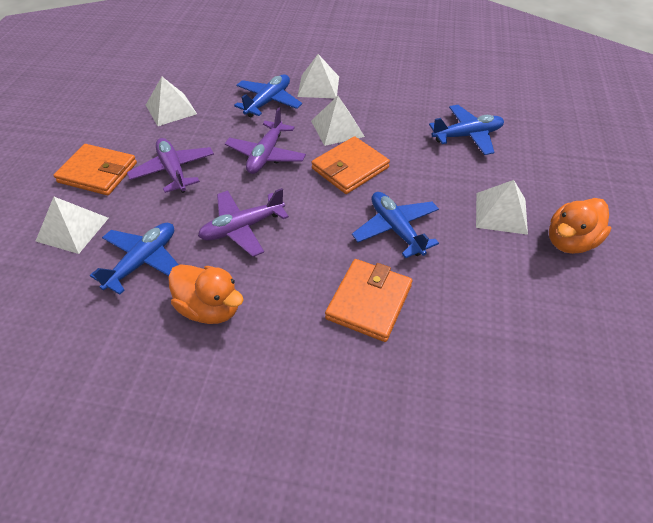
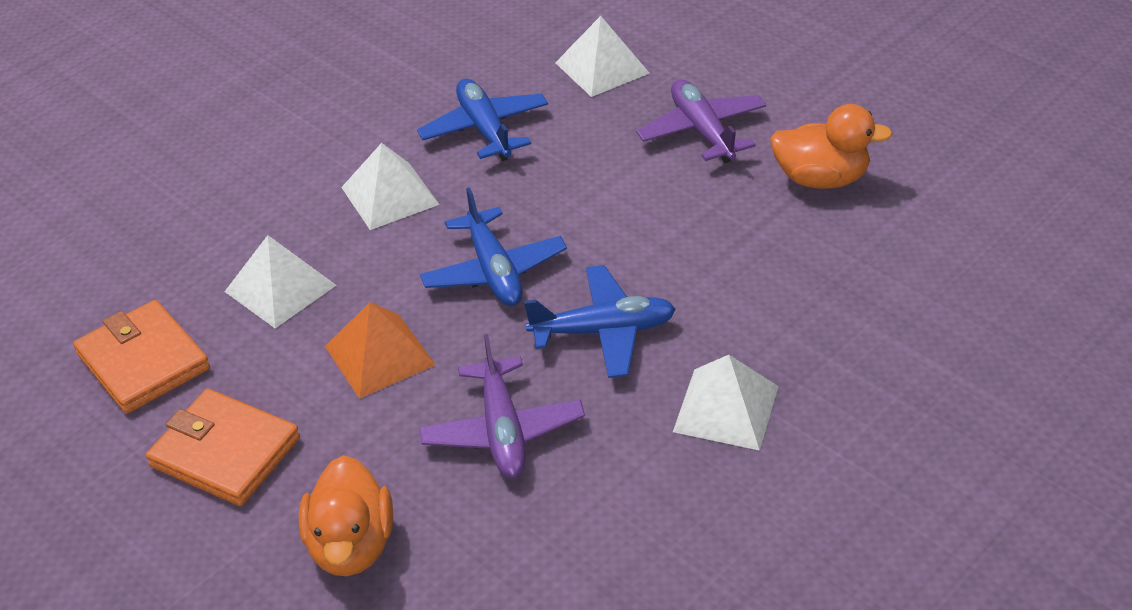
blue plane: 4 -> 3
orange pyramid: 0 -> 1
orange wallet: 3 -> 2
purple plane: 3 -> 2
white pyramid: 5 -> 4

